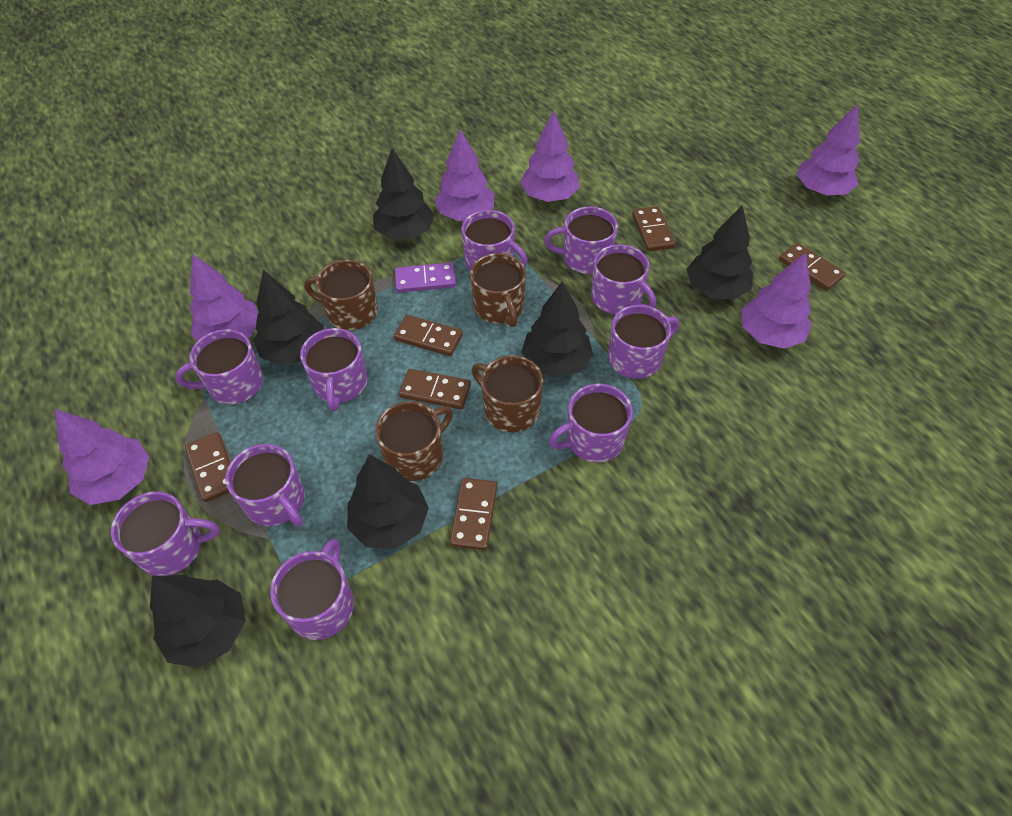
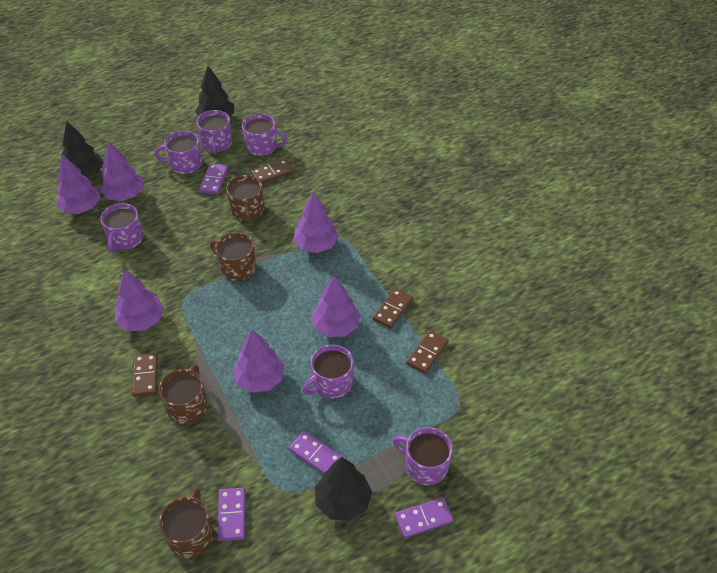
black tree: 6 -> 3
brown domino: 6 -> 4
purple domino: 1 -> 4
purple mug: 10 -> 6

